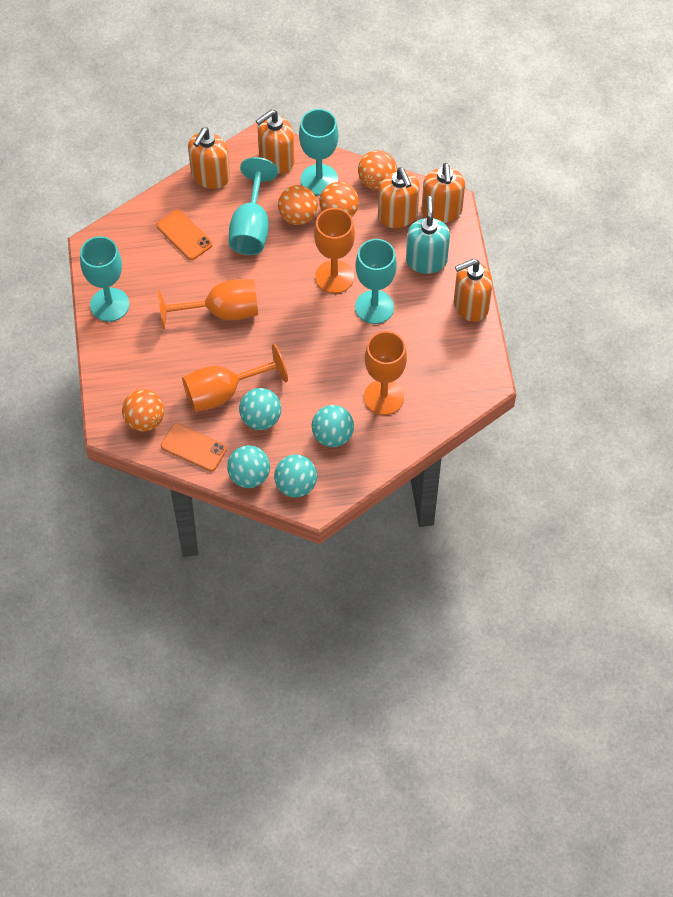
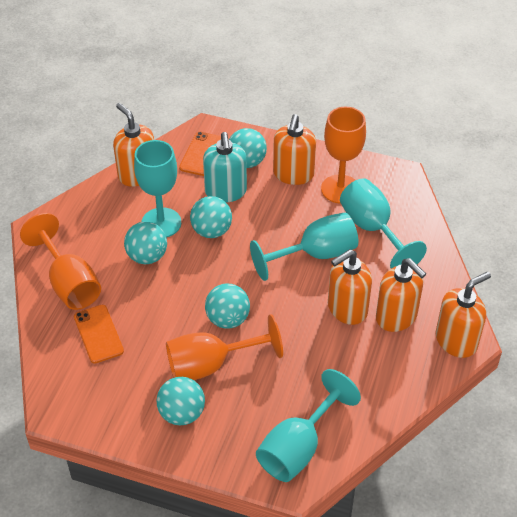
orange ball: 4 -> 0
orange goblet: 4 -> 3
turquoise ball: 4 -> 5

